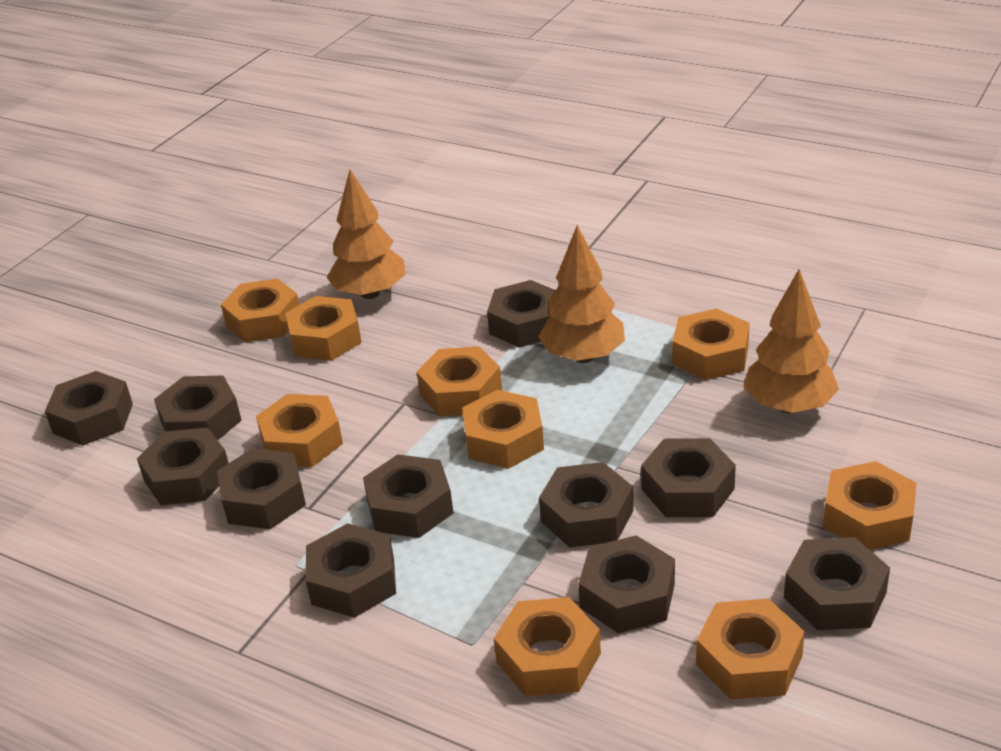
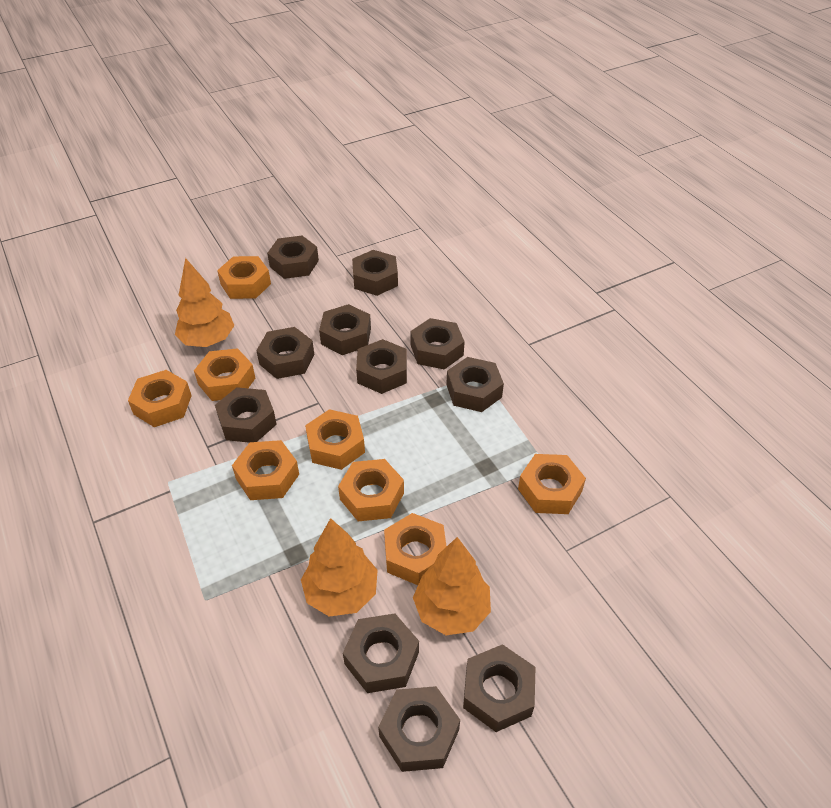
orange nut: 9 -> 8

